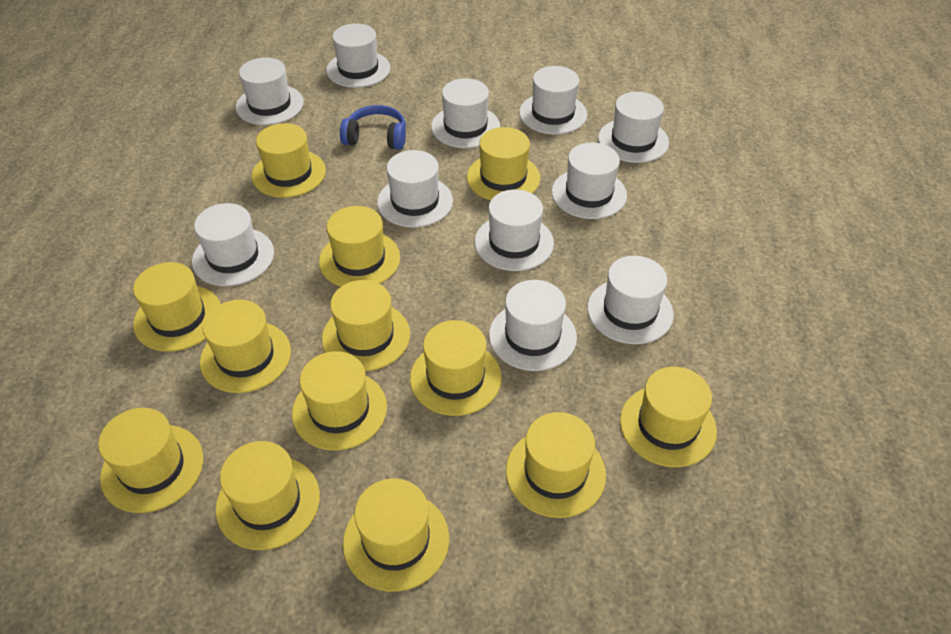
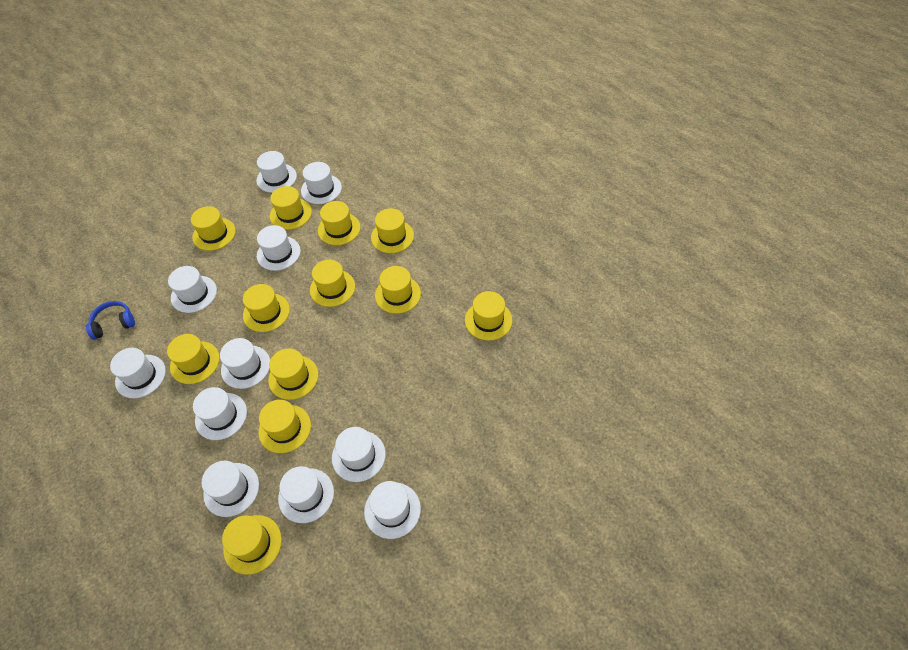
yellow hat: 13 -> 12

